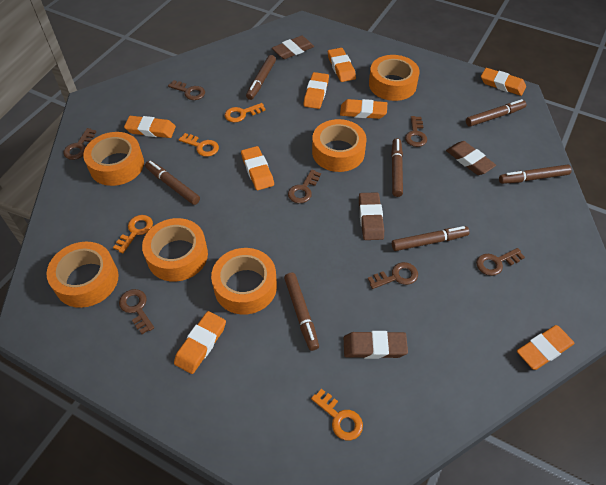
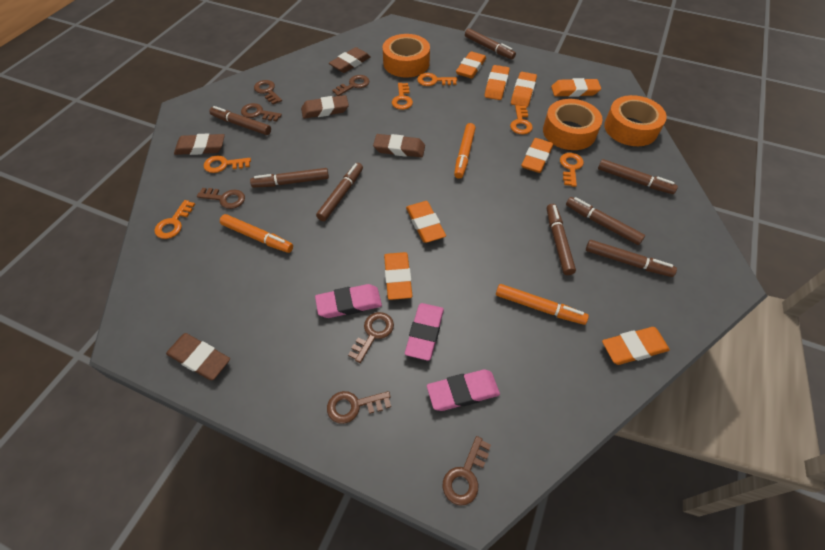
brown eraser: 4 -> 5
brown marker: 7 -> 8
orange key: 4 -> 6
orange marker: 0 -> 3
orange tape: 6 -> 3
pink eraser: 0 -> 3

